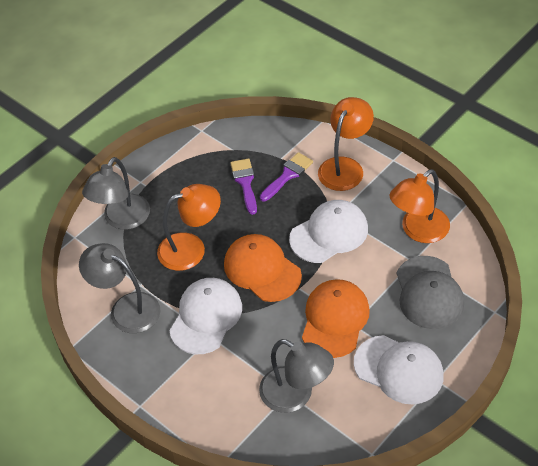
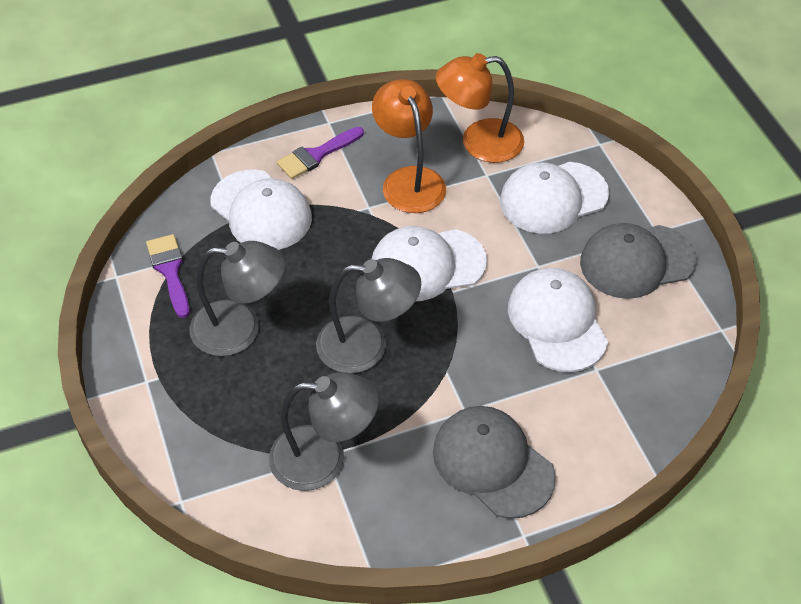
grey cap: 1 -> 2
orange cap: 2 -> 0
orange lamp: 3 -> 2
white cap: 3 -> 4

